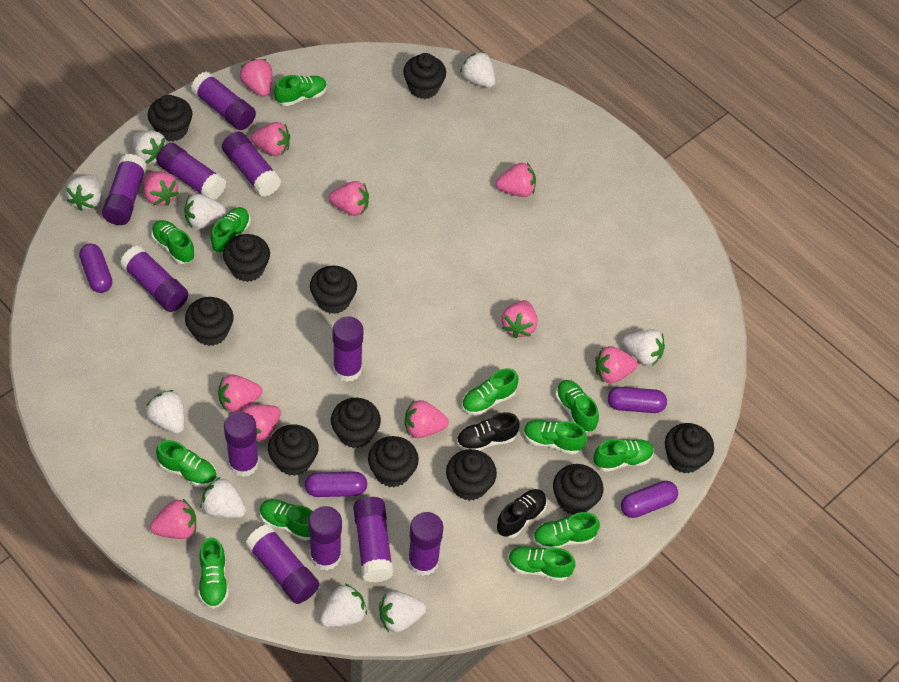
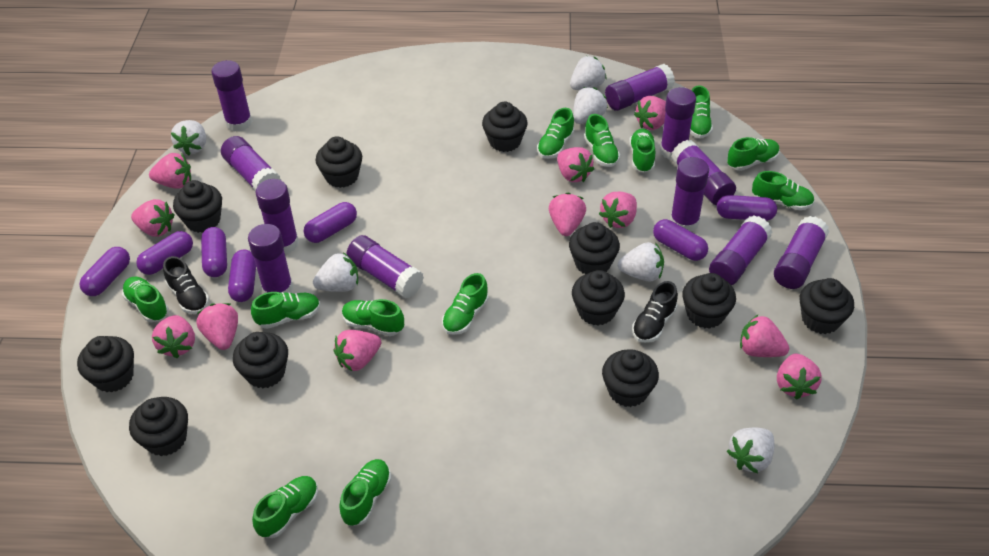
purple capsule: 4 -> 7
white strawberry: 9 -> 6

